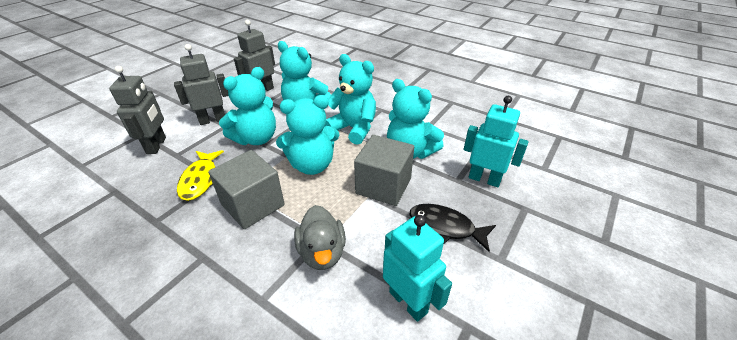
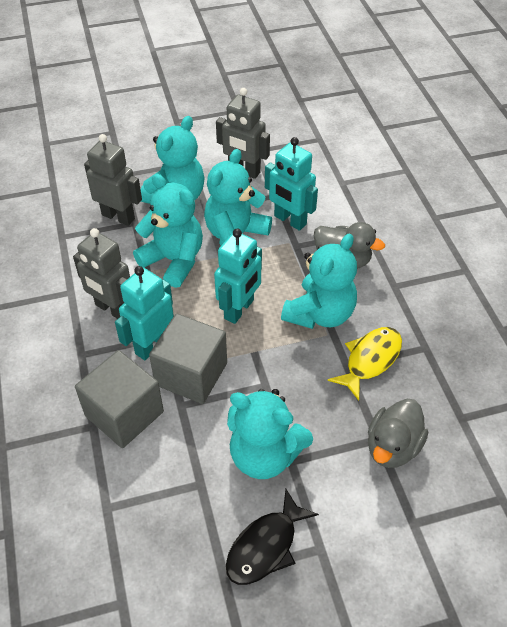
grey duck: 1 -> 2
turquoise robot: 2 -> 3

